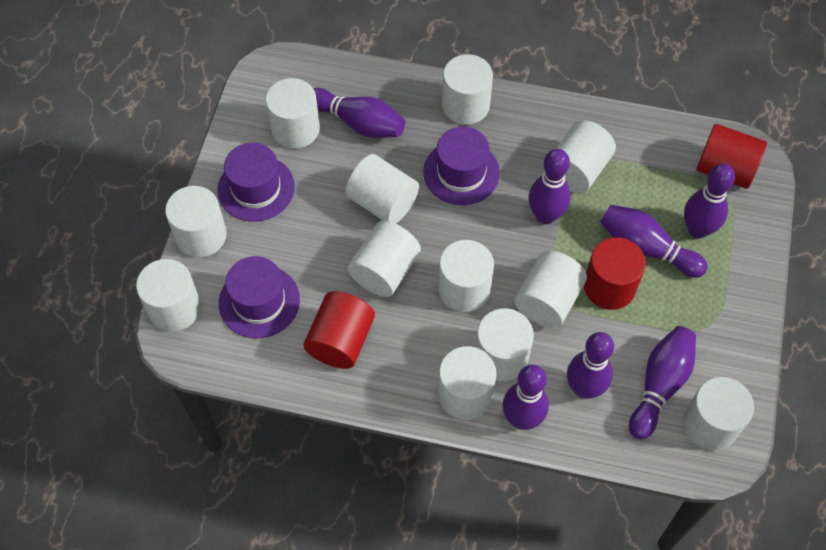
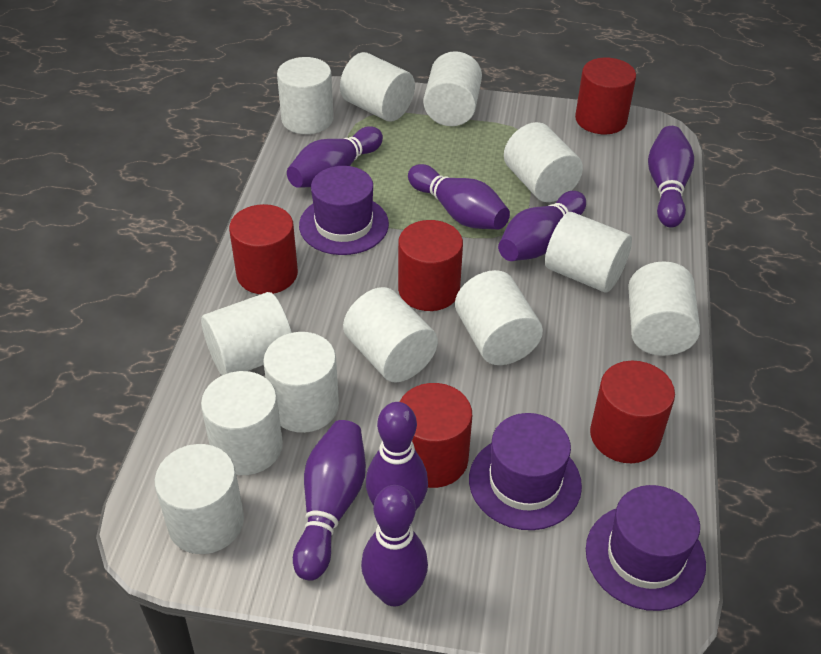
red cylinder: 3 -> 5

